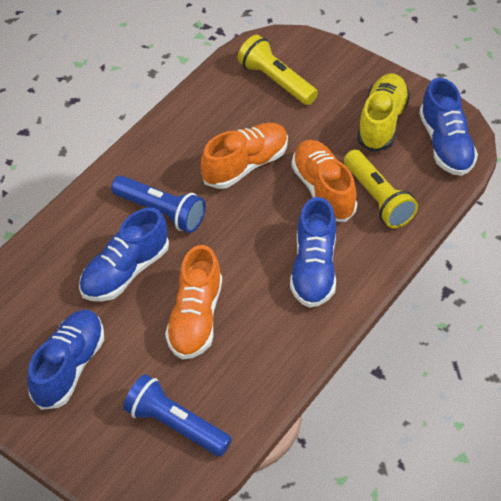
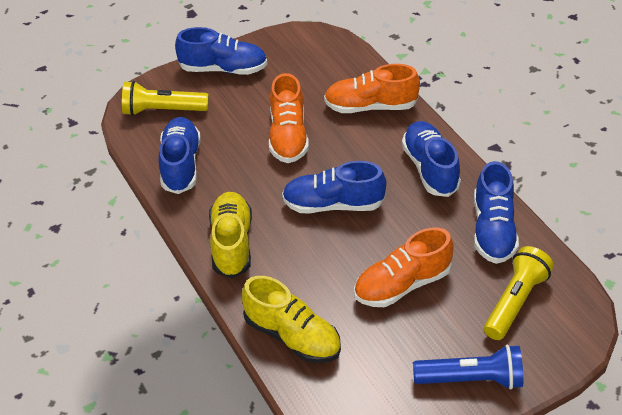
blue flashlight: 2 -> 1
blue shoe: 4 -> 5
yellow shoe: 1 -> 2

